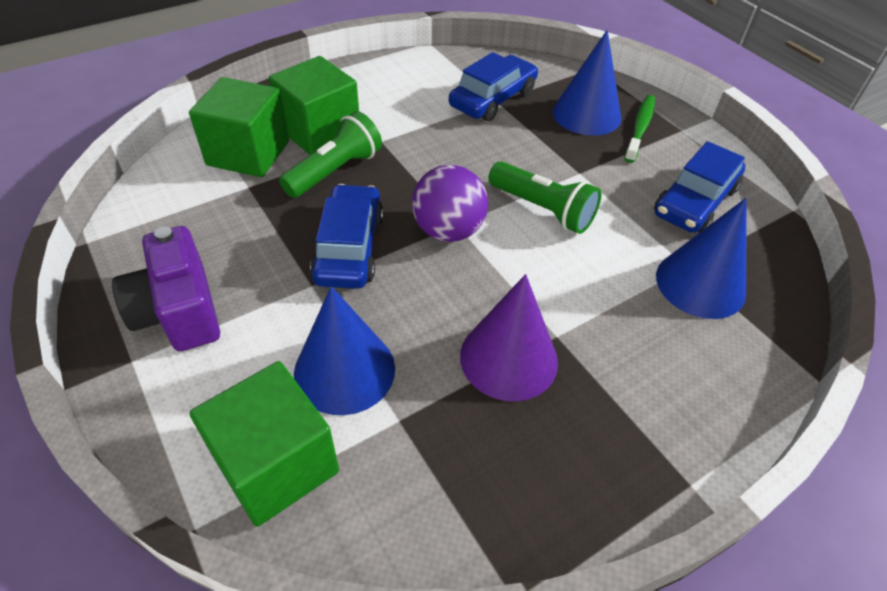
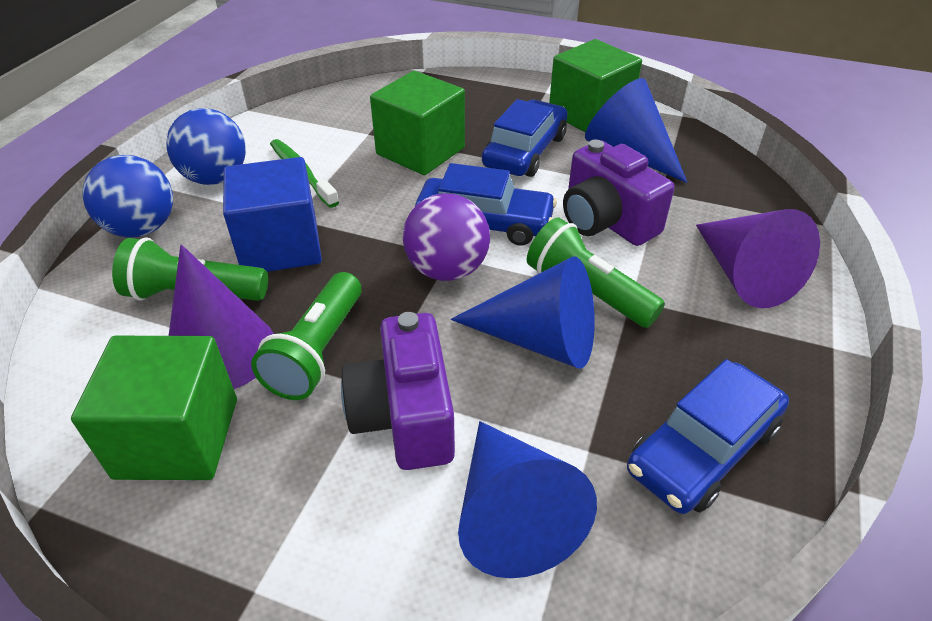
blue ball: 0 -> 2
blue cube: 0 -> 1
green flashlight: 2 -> 3
purple camera: 1 -> 2
purple cone: 1 -> 2

